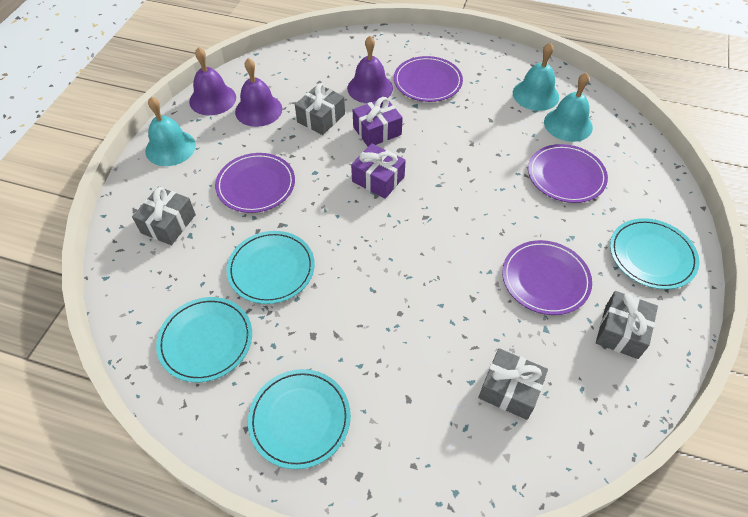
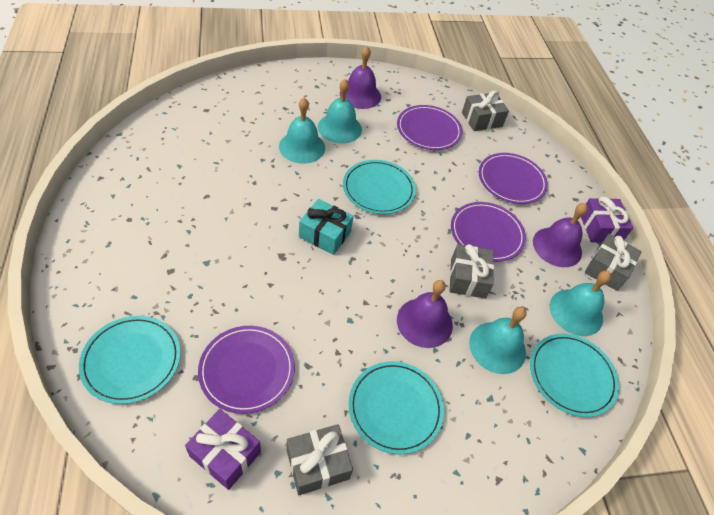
turquoise bell: 3 -> 4
turquoise gift: 0 -> 1

